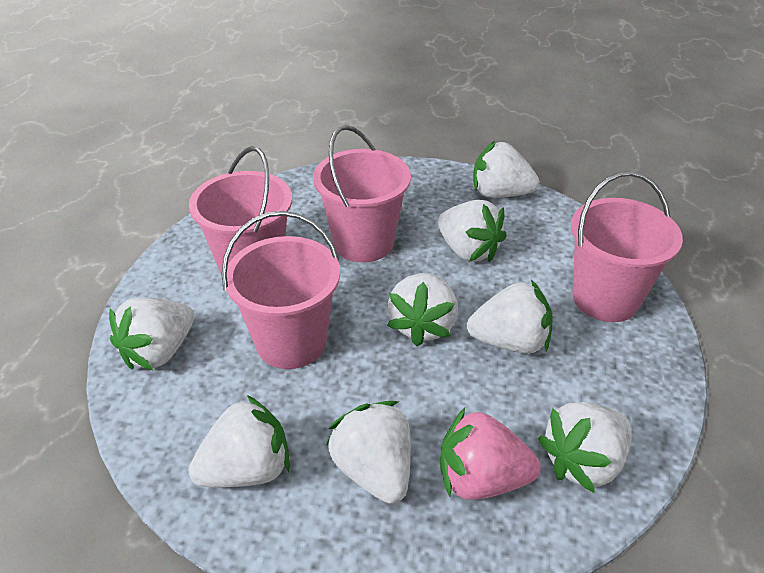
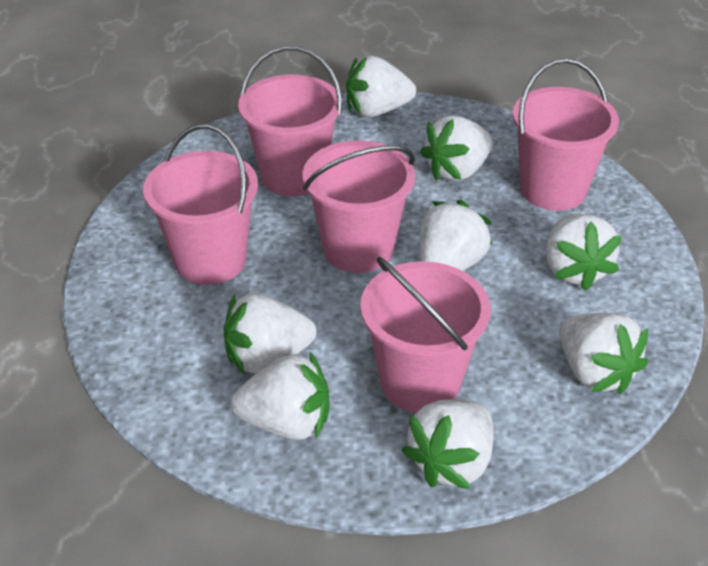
pink bucket: 4 -> 5
pink strawberry: 1 -> 0

